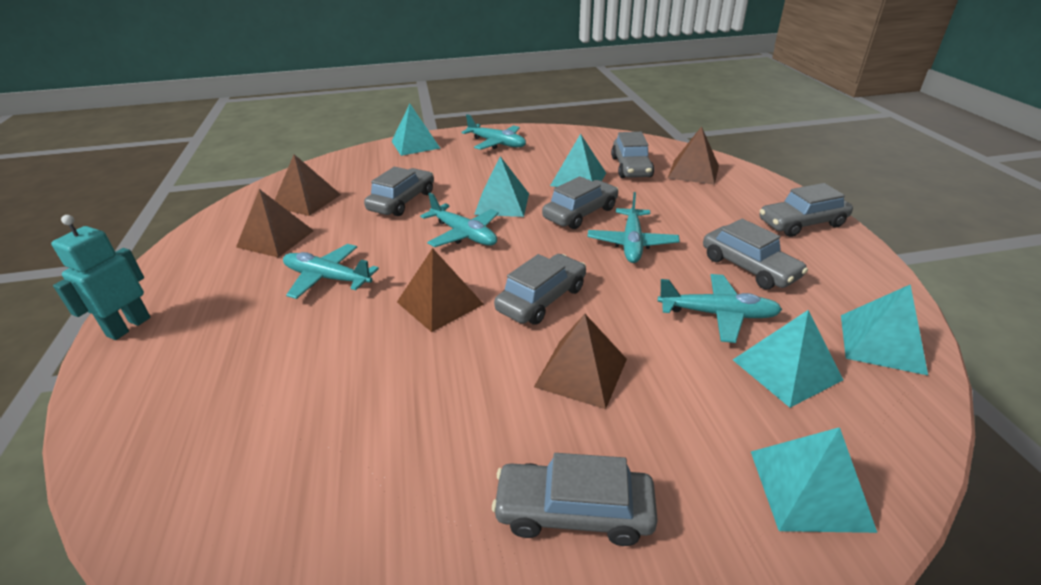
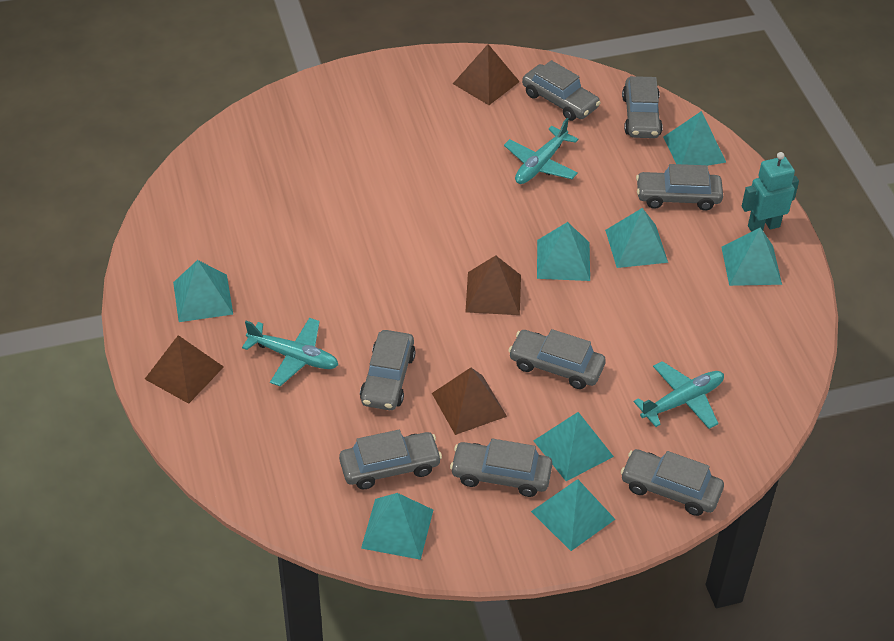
brown pyramid: 5 -> 4
grey car: 7 -> 8
turquoise plane: 5 -> 3
turquoise pyramid: 6 -> 8

